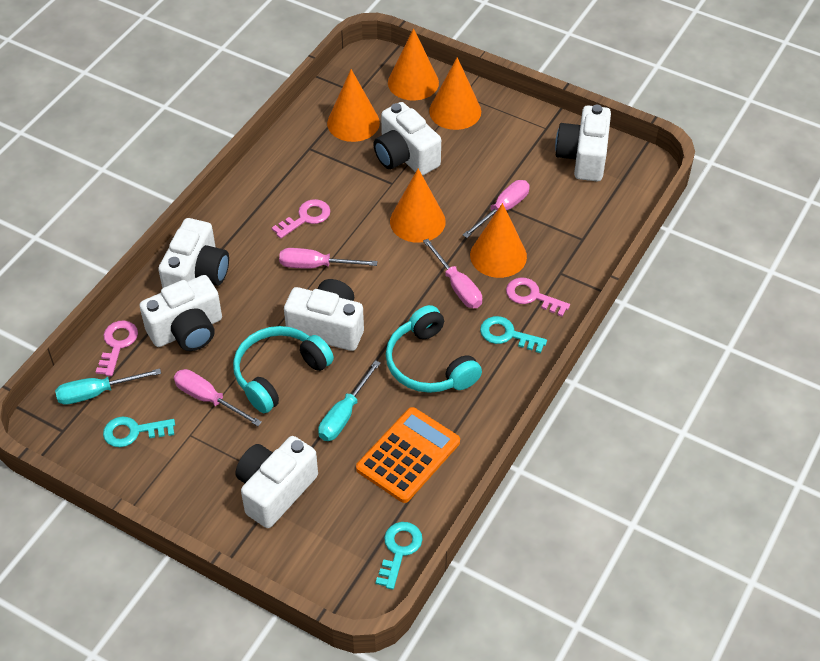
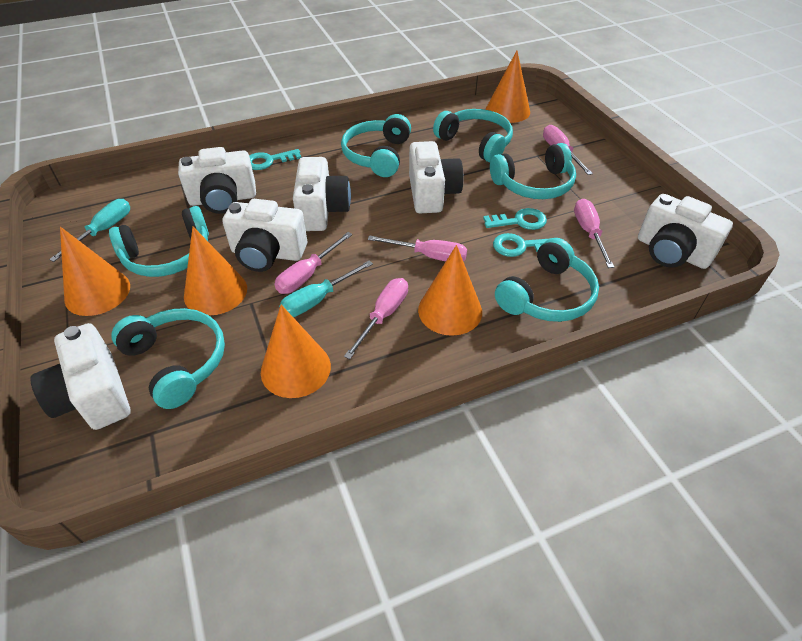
orange calculator: 1 -> 0
pink key: 3 -> 0
pink screwdriver: 4 -> 5
turquoise headphones: 2 -> 6

